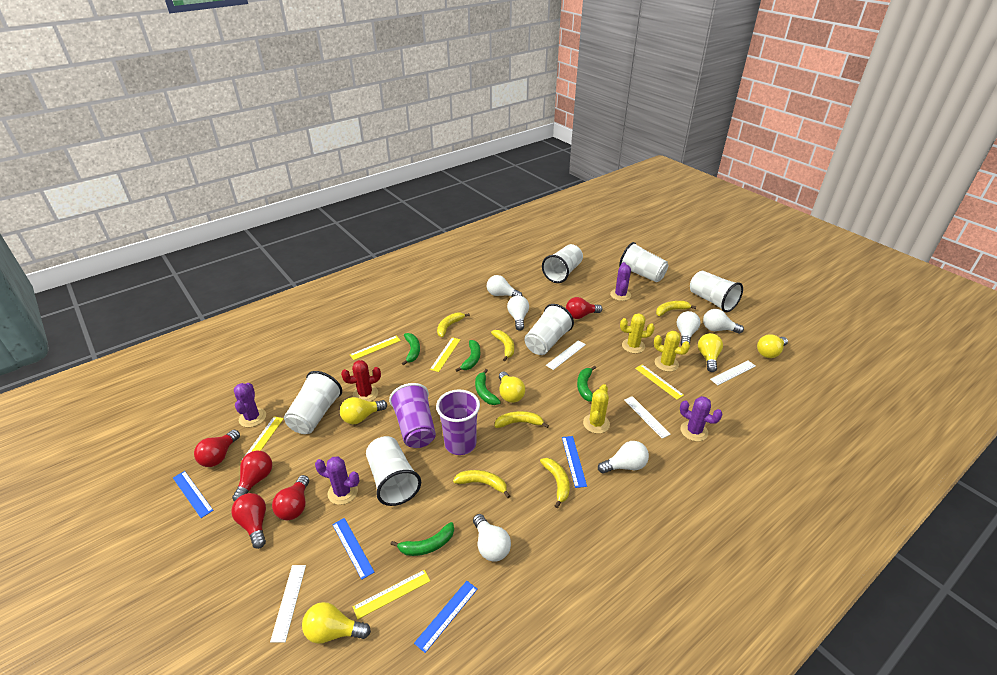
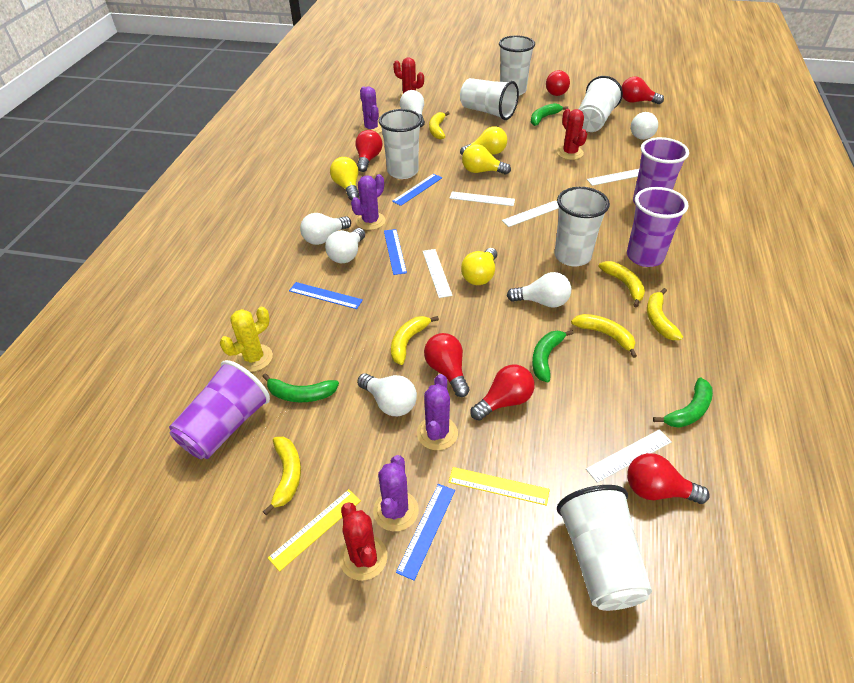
green banana: 5 -> 4
purple cup: 2 -> 3
red cactus: 1 -> 3
red light bulb: 5 -> 6
white ruler: 4 -> 5
yellow cactus: 3 -> 1
yellow light bulb: 5 -> 4
yellow ruler: 5 -> 2

